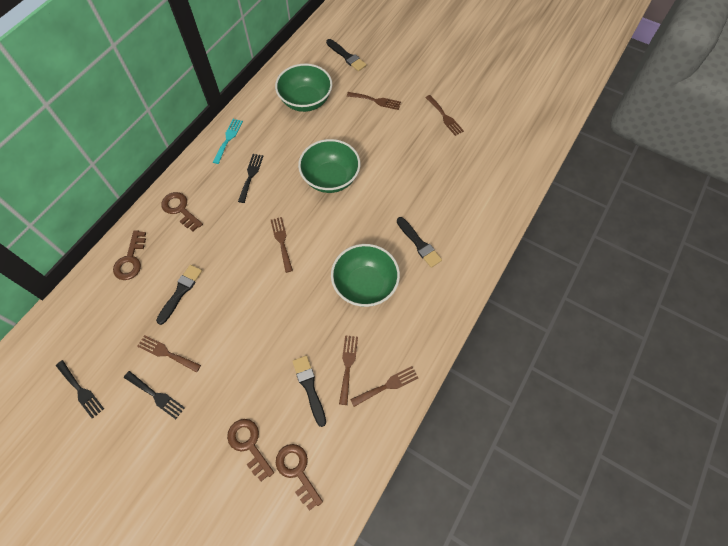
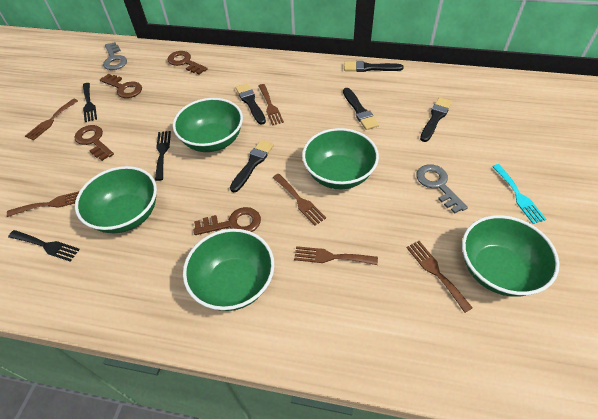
black brush: 4 -> 5
green bowl: 3 -> 5
grey key: 0 -> 2

